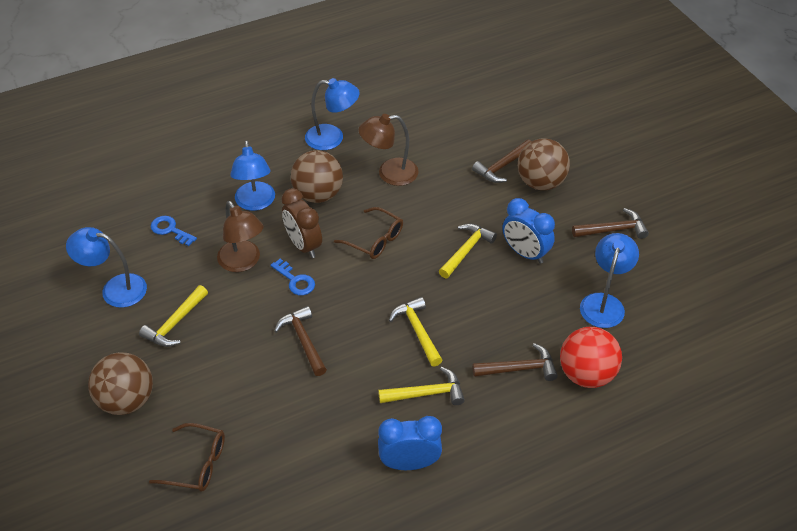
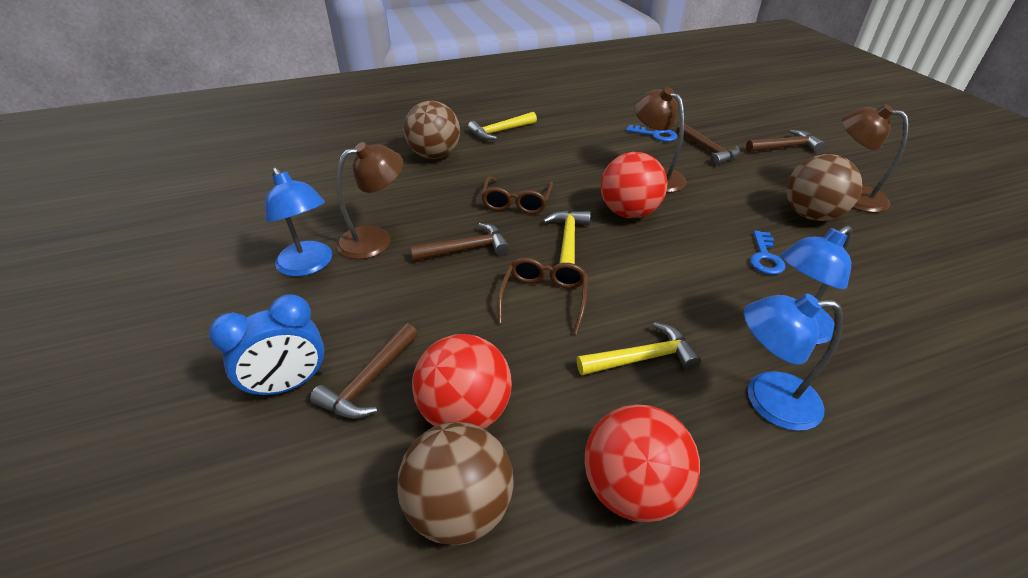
blue clock: 2 -> 1
blue lamp: 4 -> 3
brown clock: 1 -> 0
brown lamp: 2 -> 3
red ball: 1 -> 3
yellow hammer: 4 -> 3

